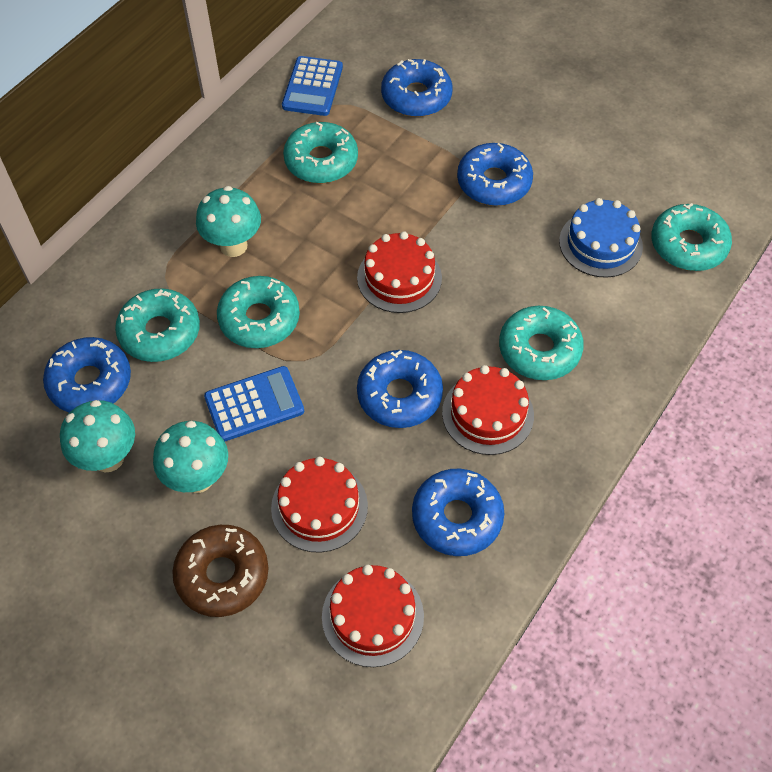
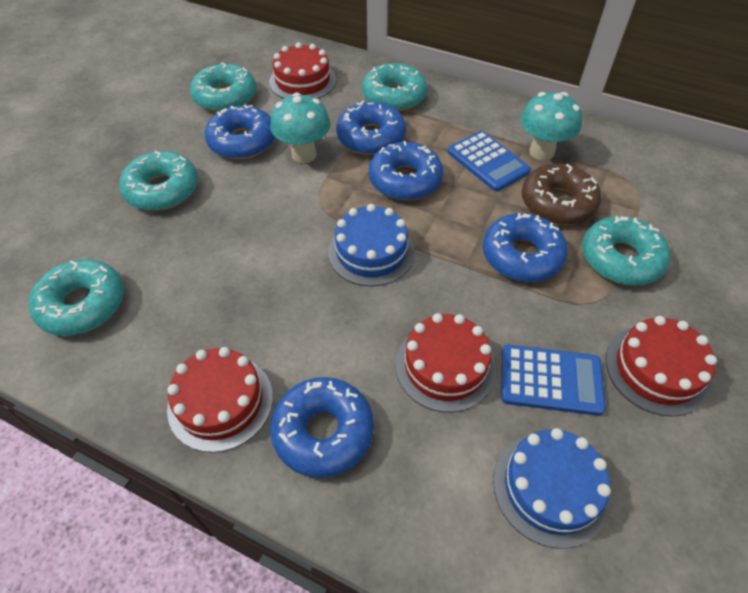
blue cake: 1 -> 2
turquoise mushroom: 3 -> 2

